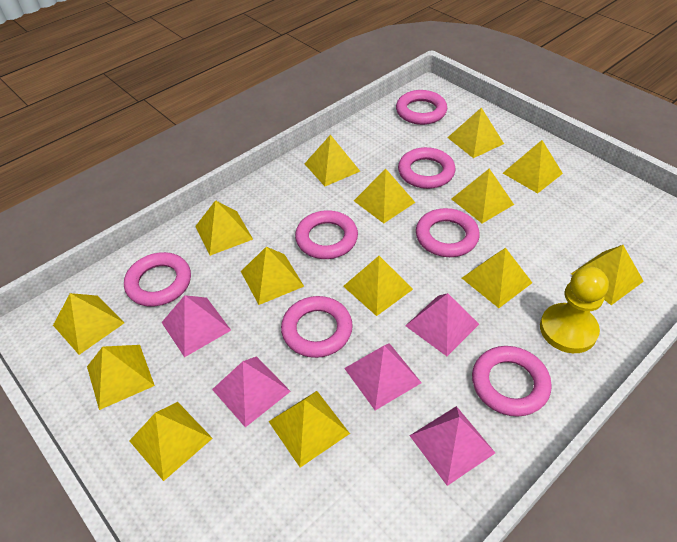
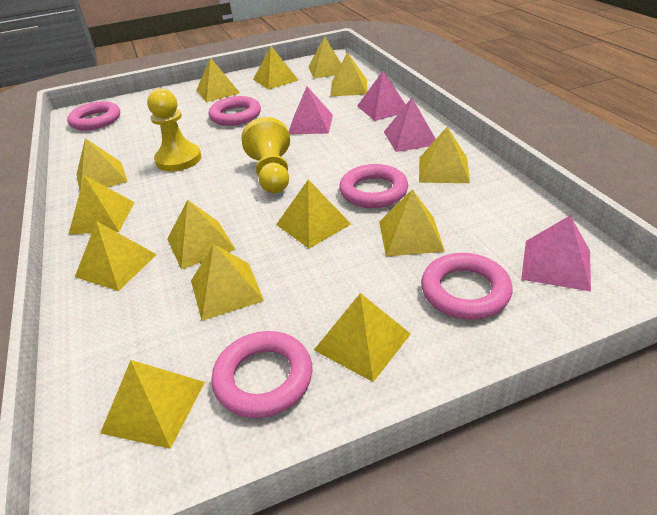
pink pyramid: 5 -> 4
pink ring: 7 -> 5
yellow pawn: 1 -> 2

